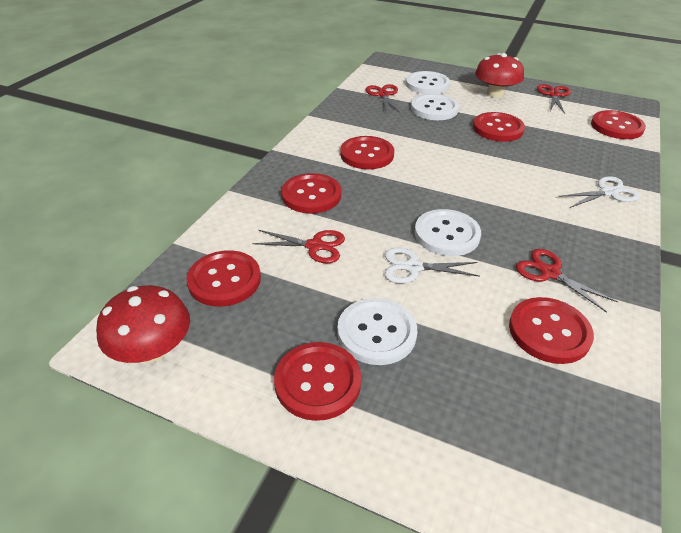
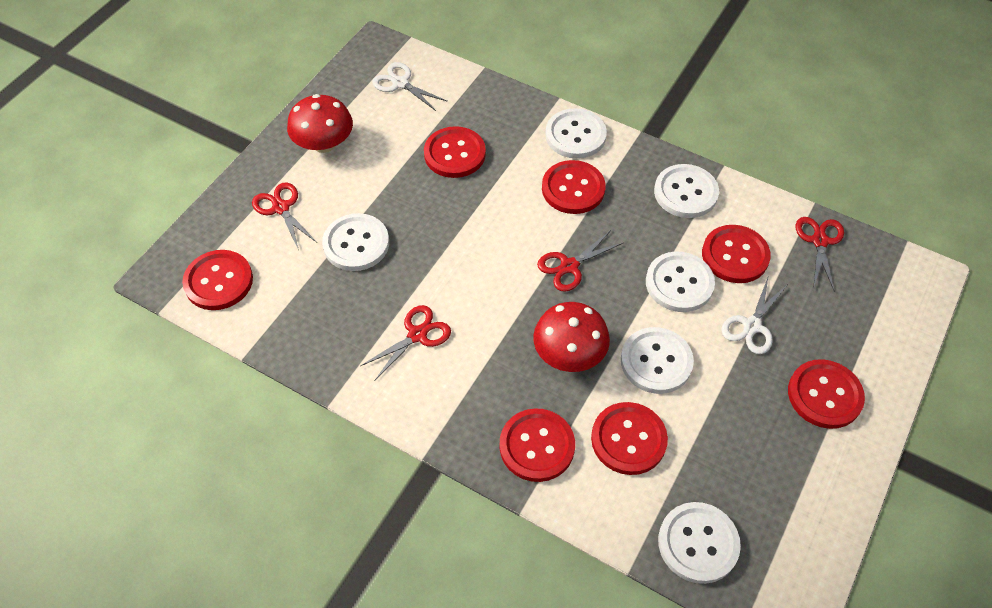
white button: 4 -> 6

